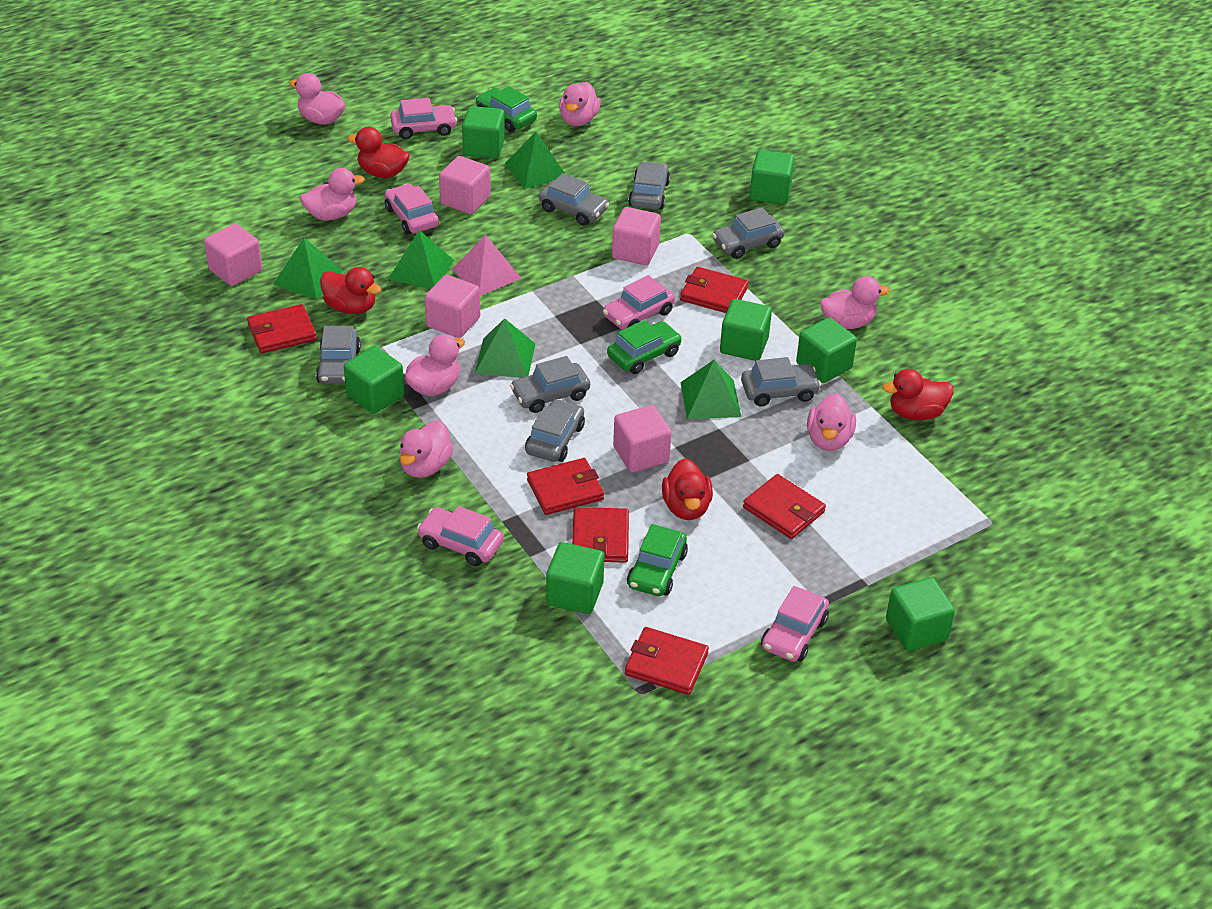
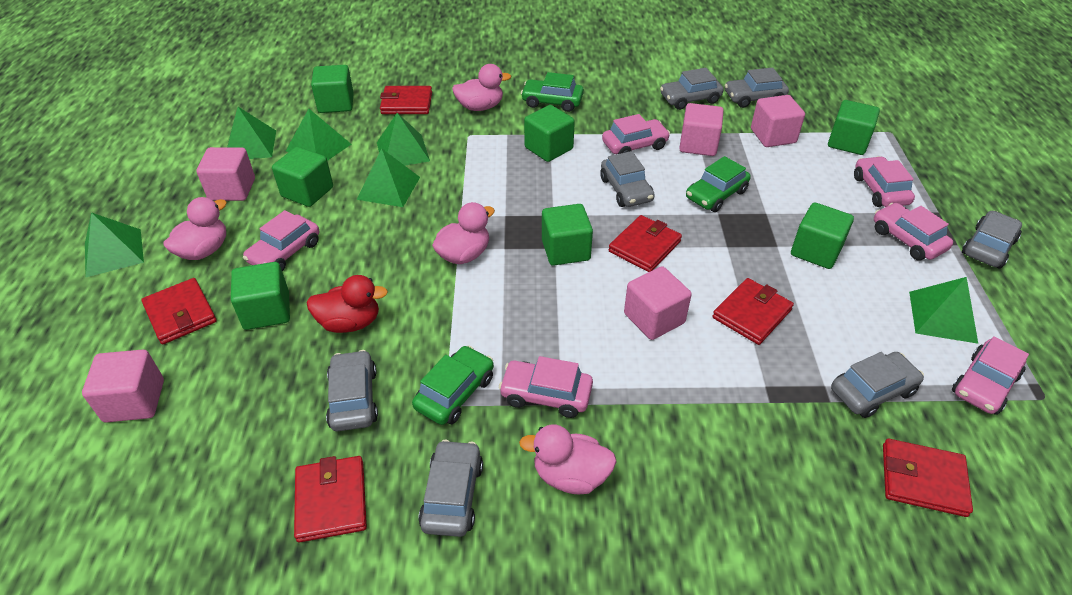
green pyramid: 5 -> 6
pink car: 5 -> 6
pink duck: 7 -> 4
pink pyramid: 1 -> 0
red duck: 4 -> 1

